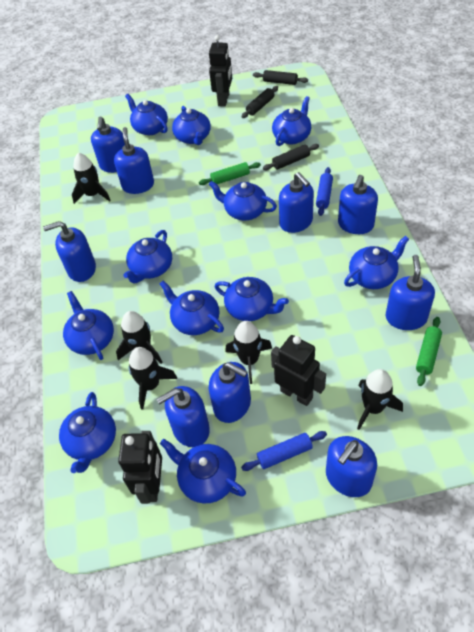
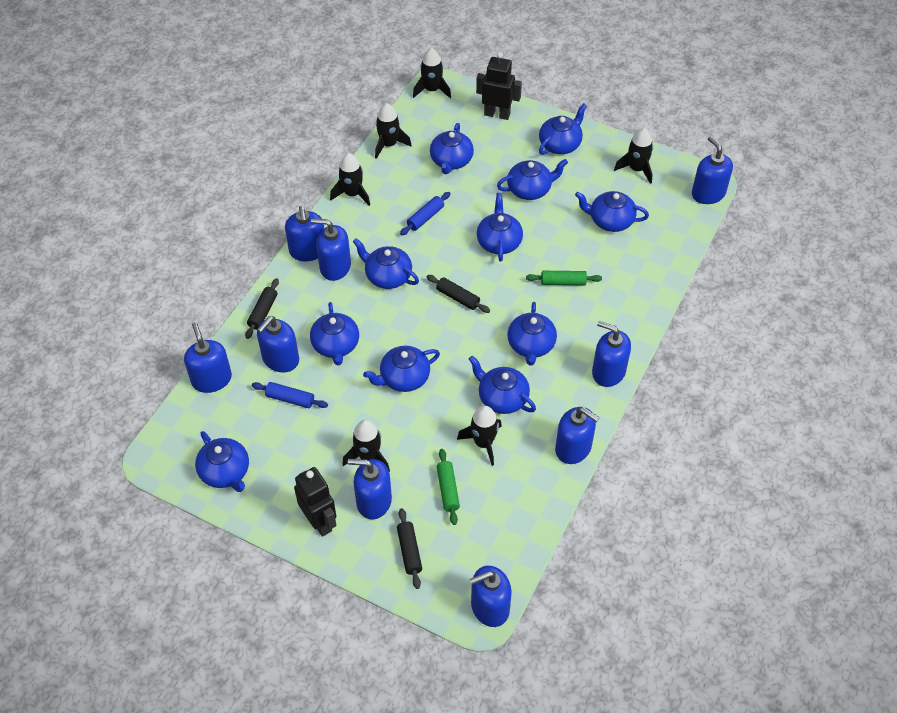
black robot: 3 -> 2
black rocket: 5 -> 6

